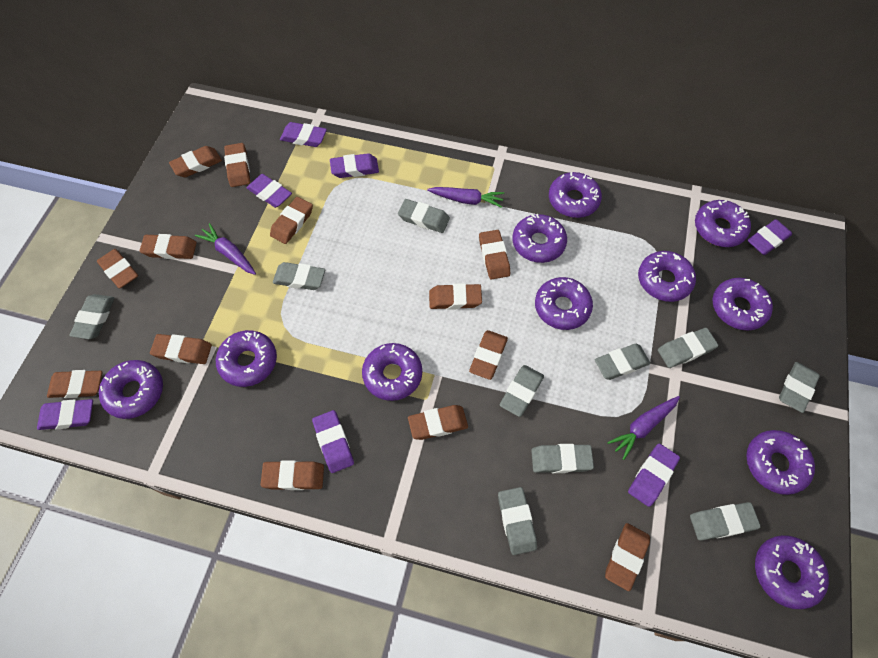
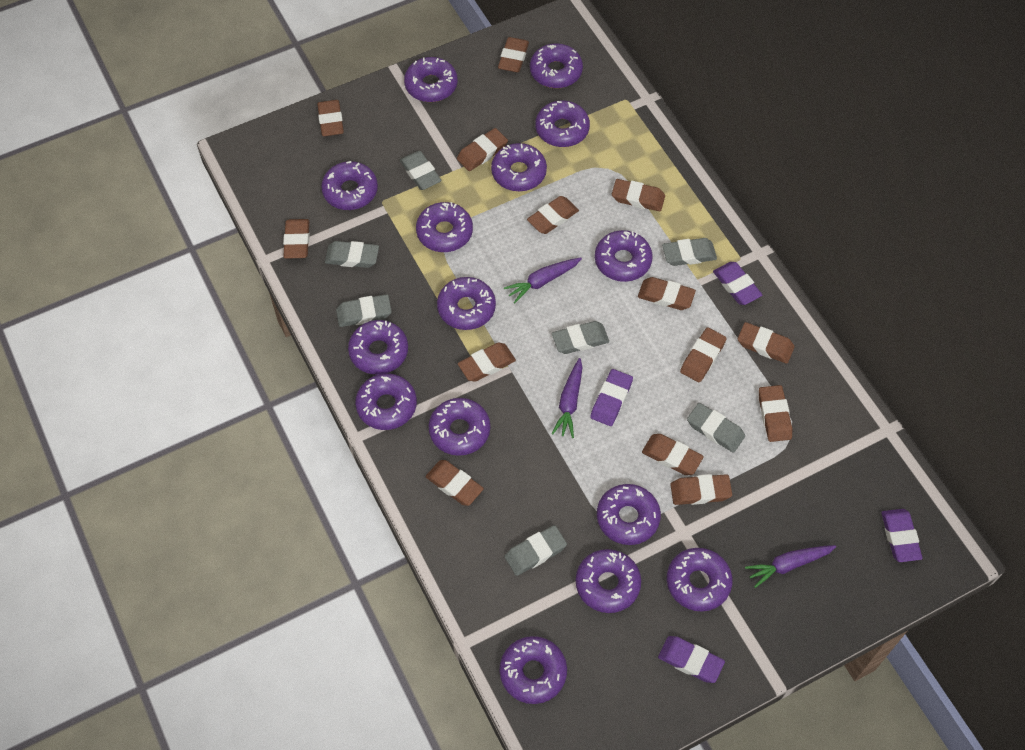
brown eraser: 13 -> 14
grey eraser: 10 -> 7
purple donut: 11 -> 15
purple eraser: 7 -> 4

